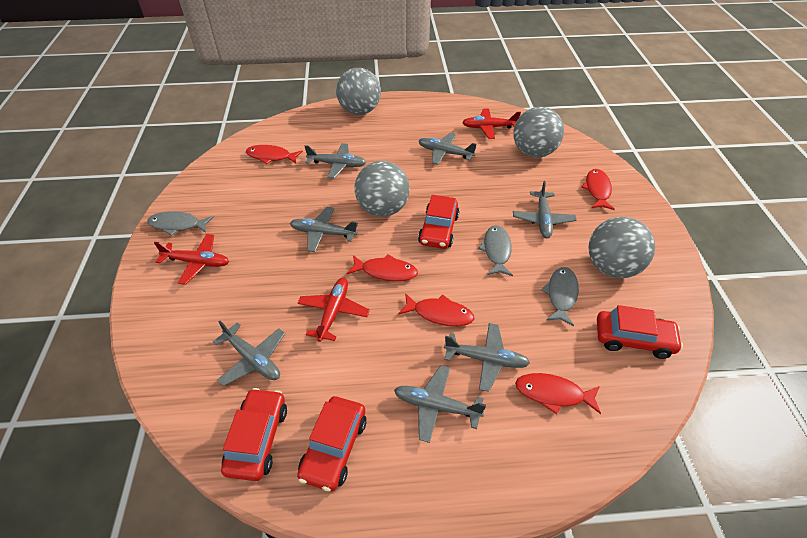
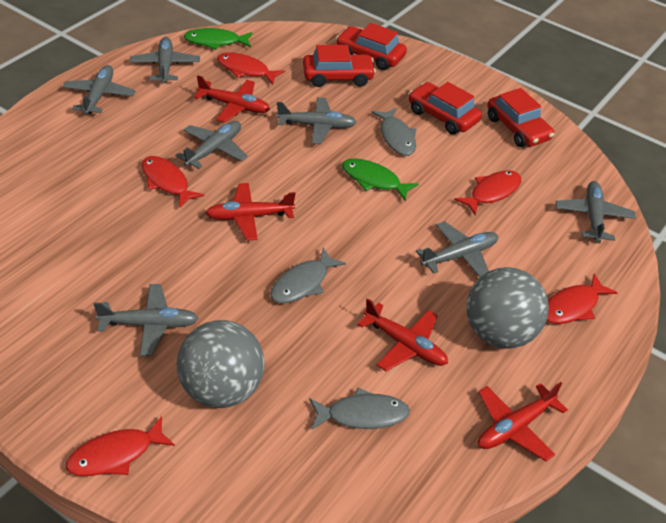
green fish: 0 -> 2
grey ball: 4 -> 2
red plane: 3 -> 4

